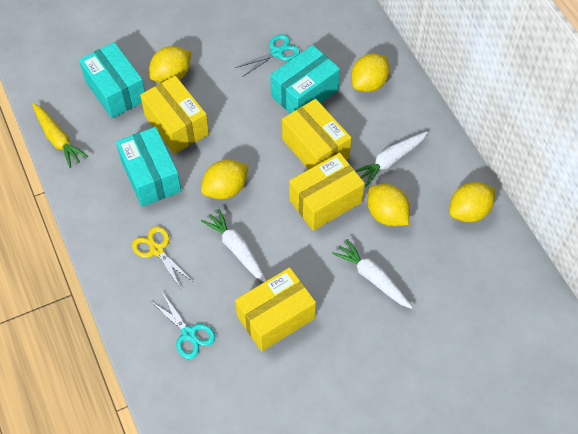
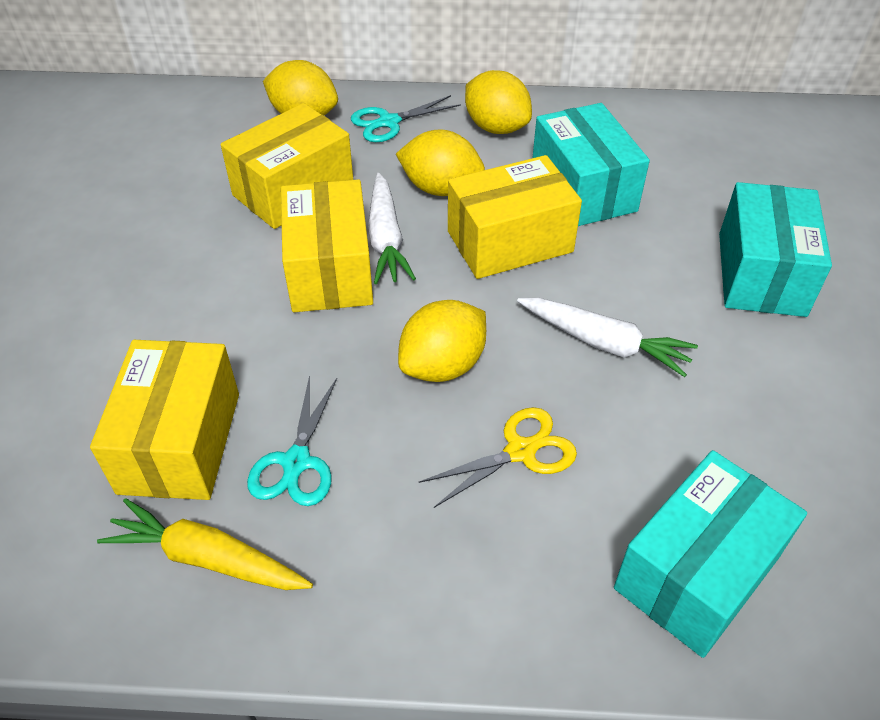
white carrot: 3 -> 2
yellow lemon: 5 -> 4

